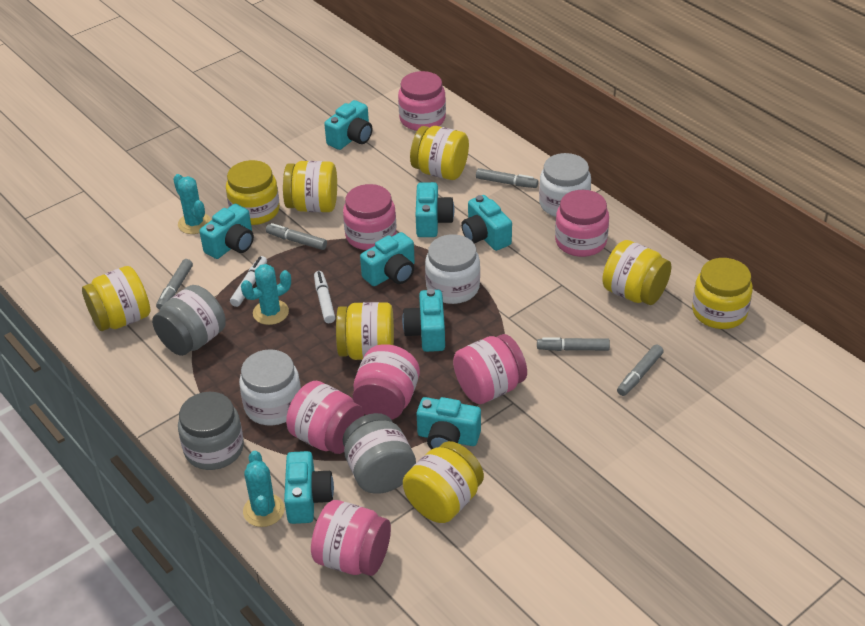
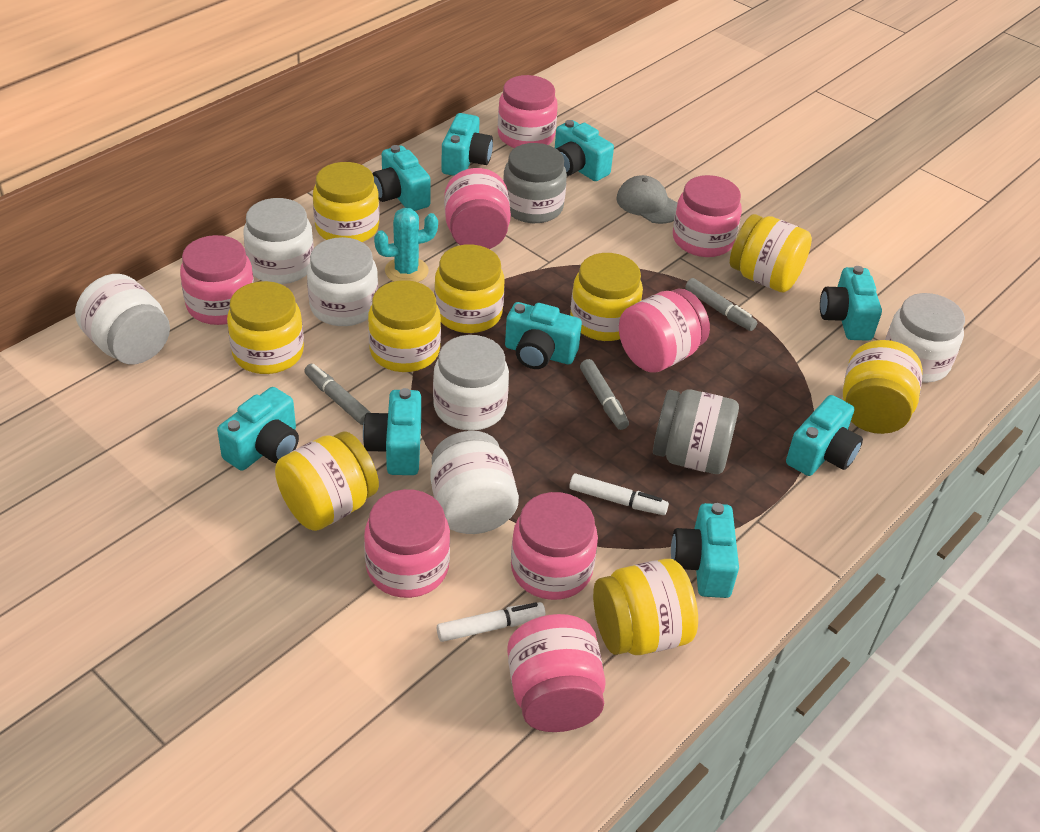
grey cap: 0 -> 1
grey jar: 3 -> 2
grey marker: 5 -> 3
pink jar: 7 -> 8
turquoise cactus: 3 -> 1
turquoise camera: 8 -> 9
white jar: 3 -> 6
yellow jar: 8 -> 9

